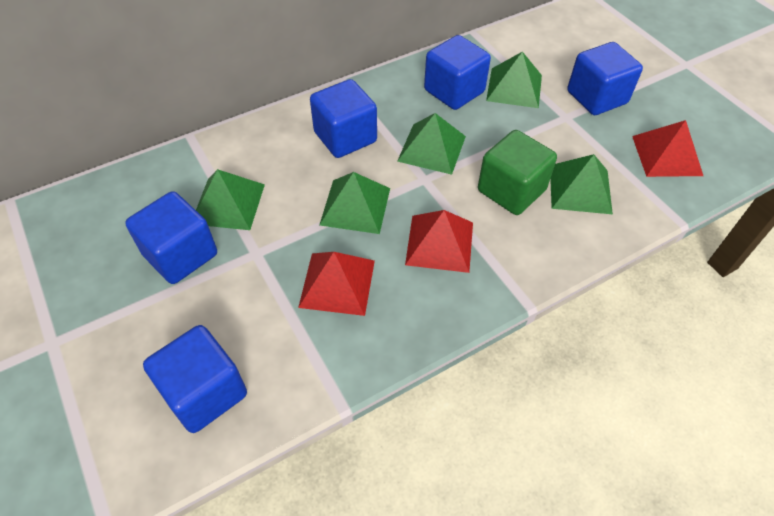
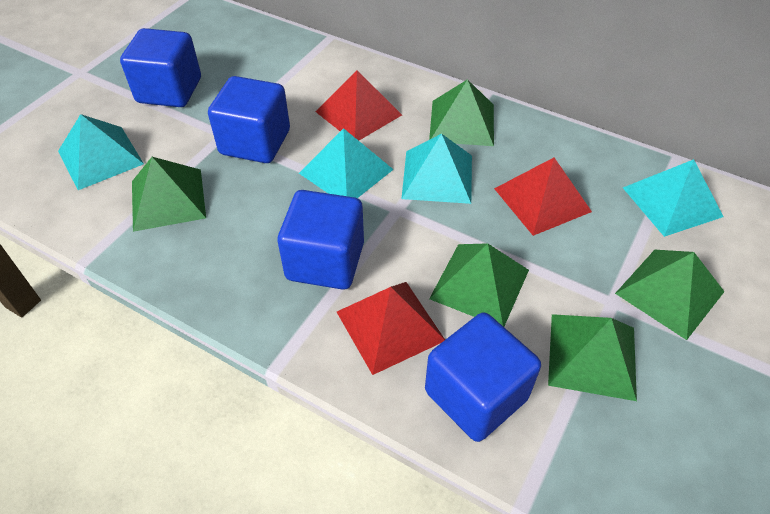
blue cube: 5 -> 4
green cube: 1 -> 0
turquoise pyramid: 0 -> 4

